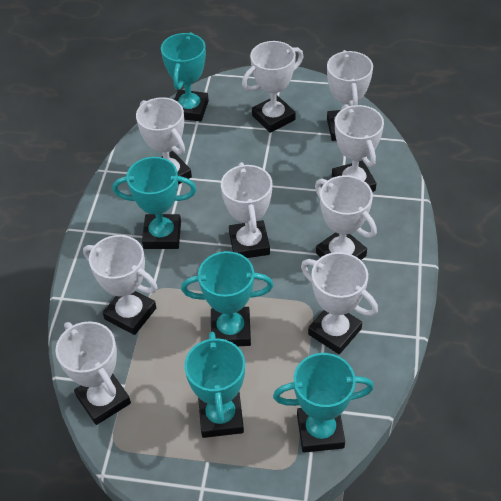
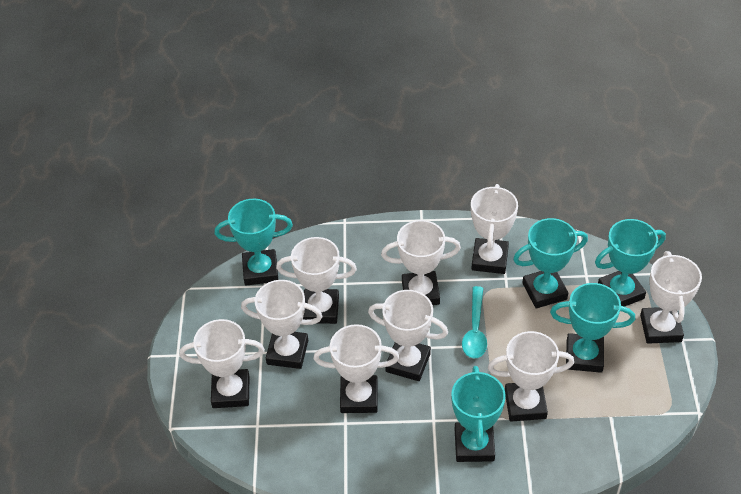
turquoise spoon: 0 -> 1

